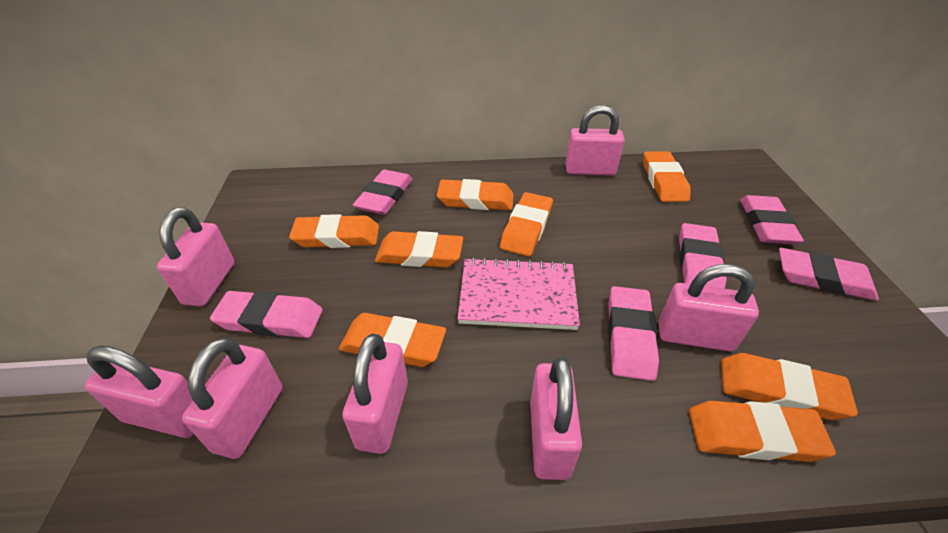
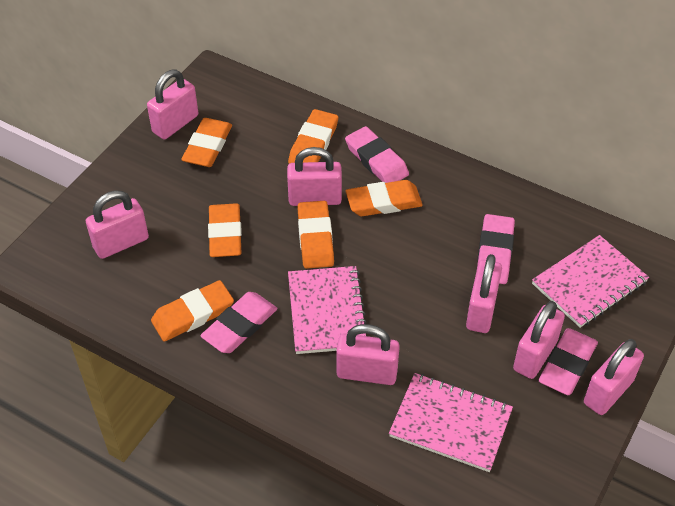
orange eraser: 8 -> 6
pink eraser: 6 -> 4
pink notebook: 1 -> 3

